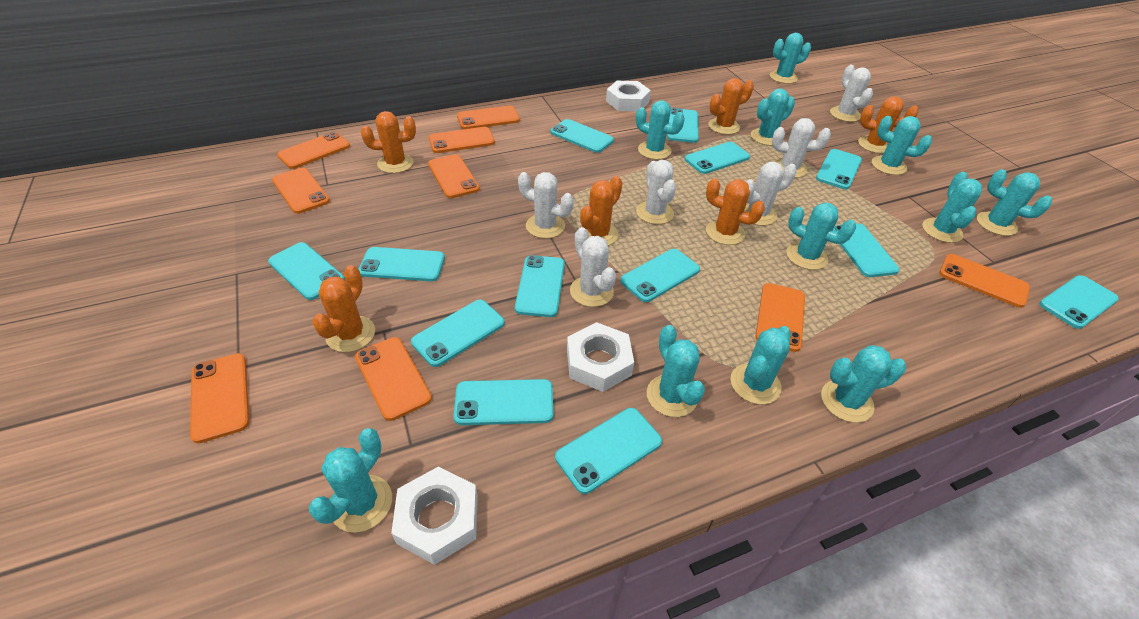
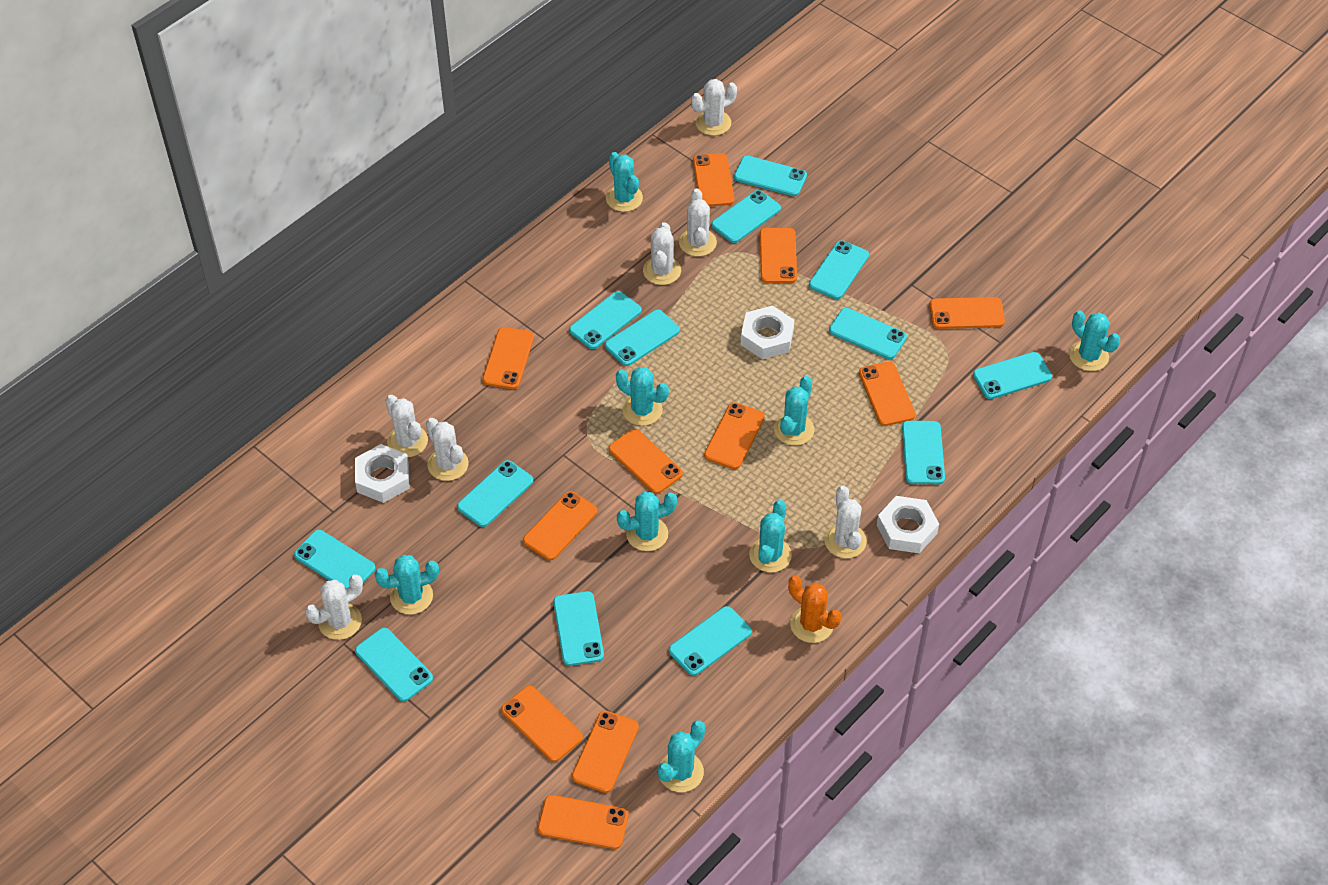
orange cactus: 6 -> 1
orange phone: 9 -> 11
turquoise cactus: 11 -> 8
white cactus: 6 -> 7

